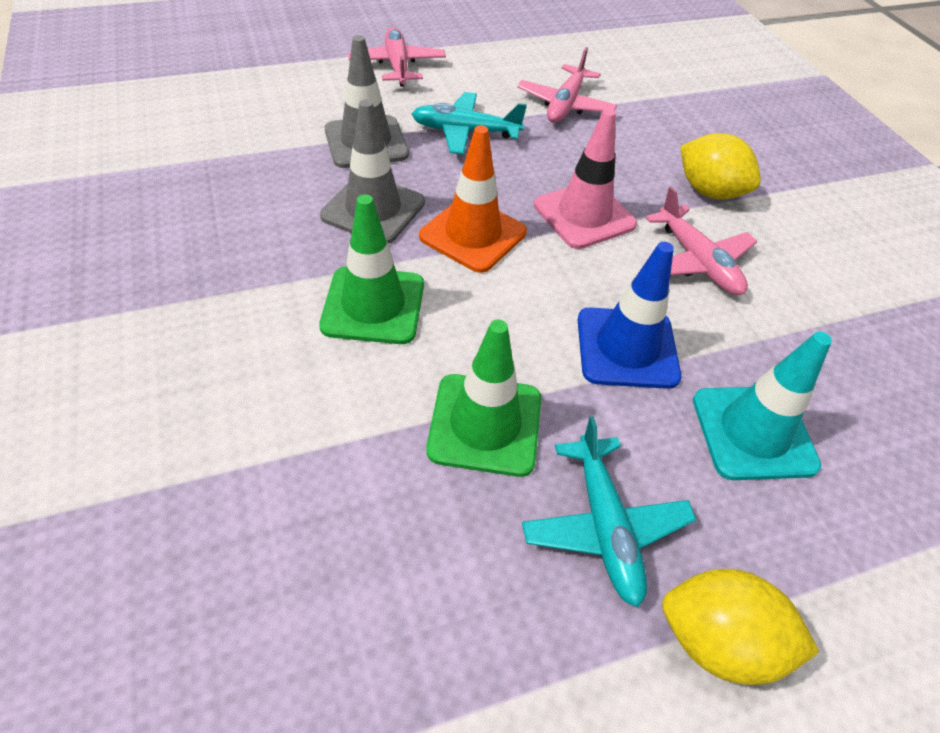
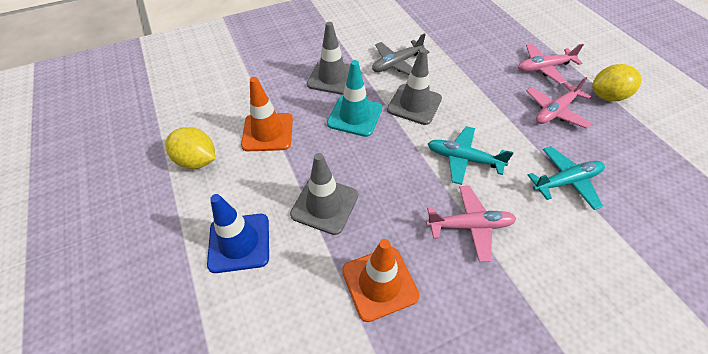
green traffic cone: 2 -> 0
grey plane: 0 -> 1
grey traffic cone: 2 -> 3
orange traffic cone: 1 -> 2
pink traffic cone: 1 -> 0

